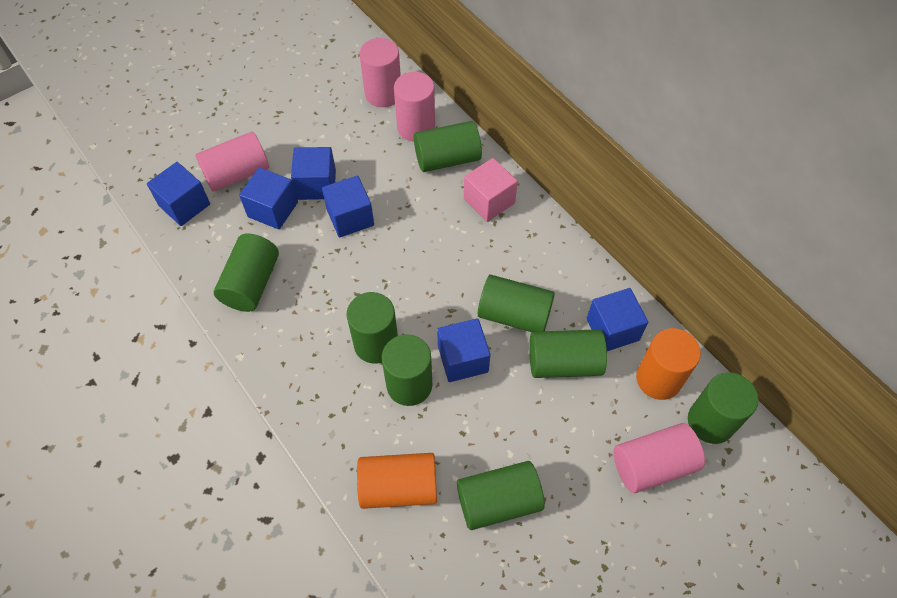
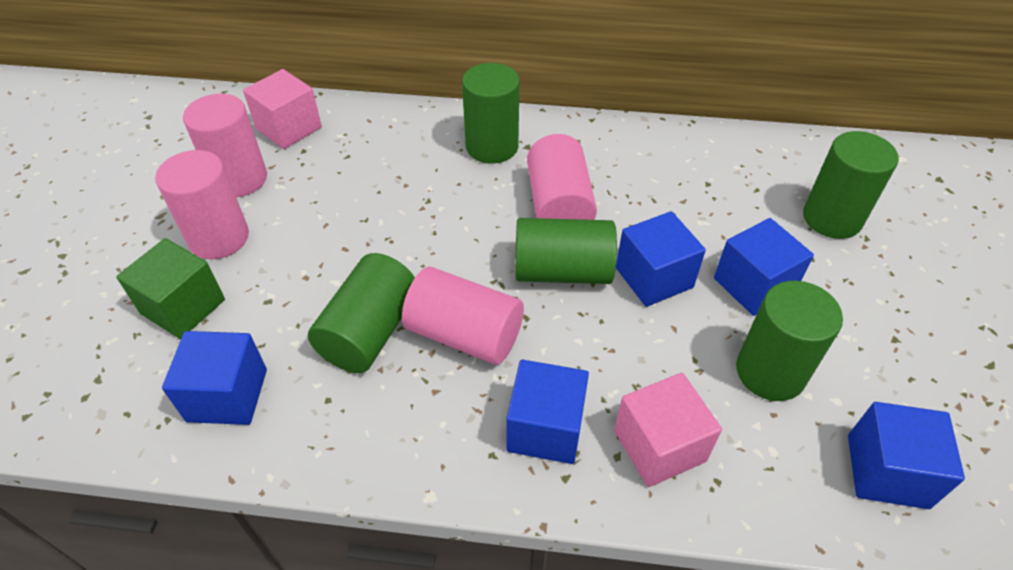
blue cube: 6 -> 5
green cube: 0 -> 1
green cylinder: 8 -> 5
orange cylinder: 2 -> 0
pink cube: 1 -> 2

